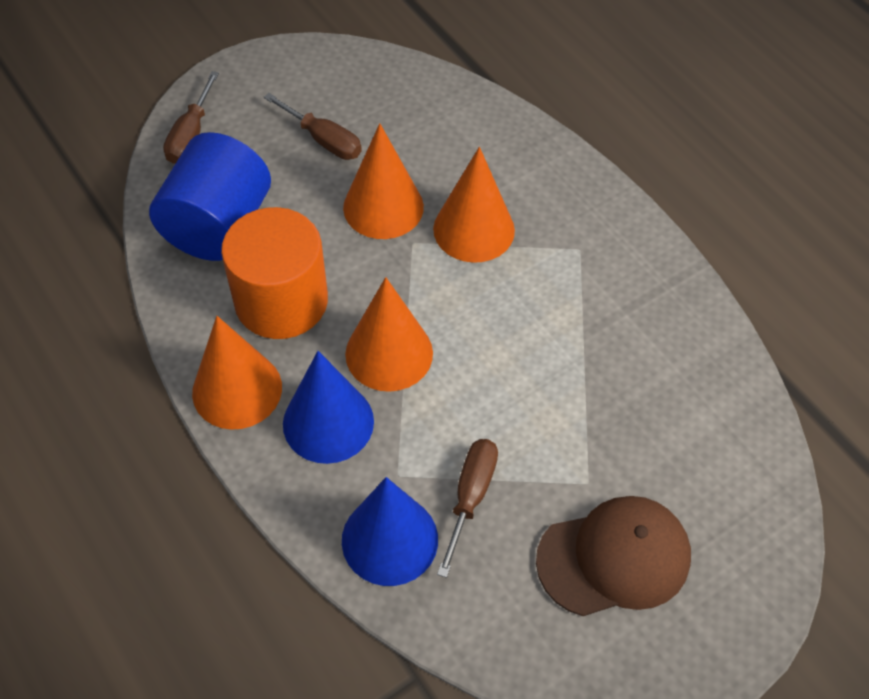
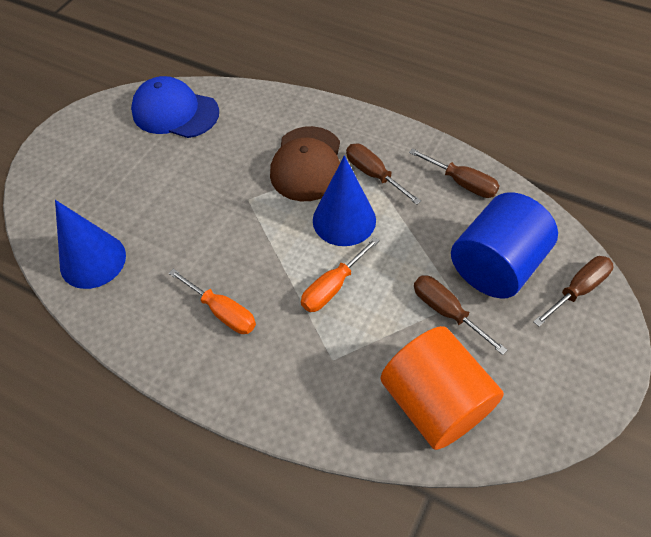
blue cap: 0 -> 1
brown screwdriver: 3 -> 4
orange cone: 4 -> 0
orange screwdriver: 0 -> 2

